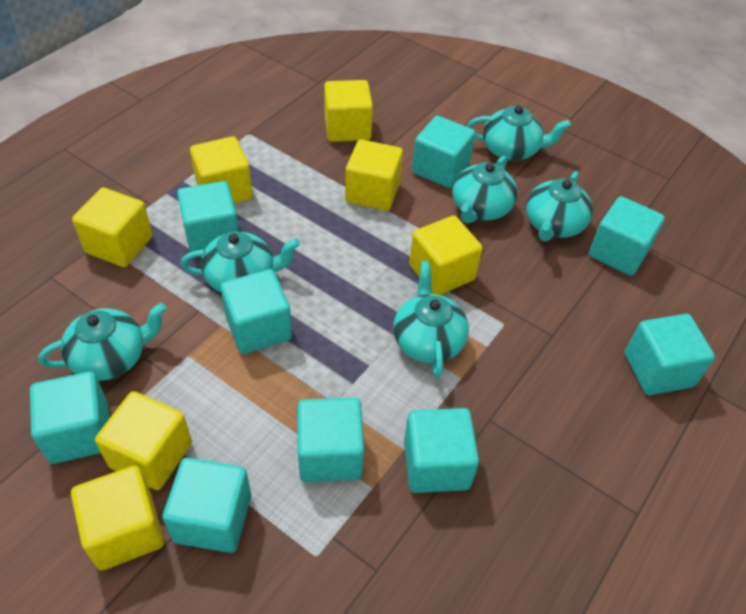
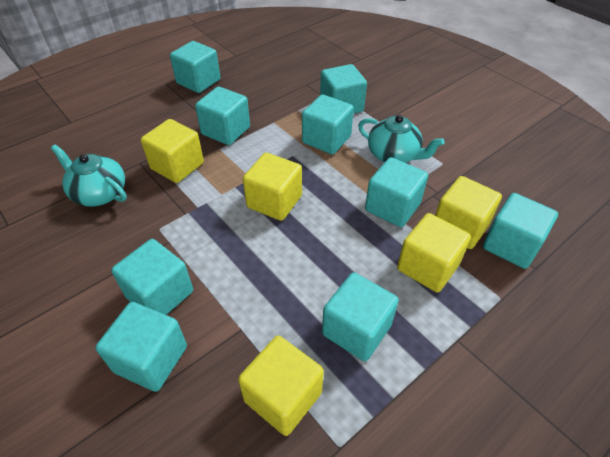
turquoise teapot: 6 -> 2
yellow cube: 7 -> 5

